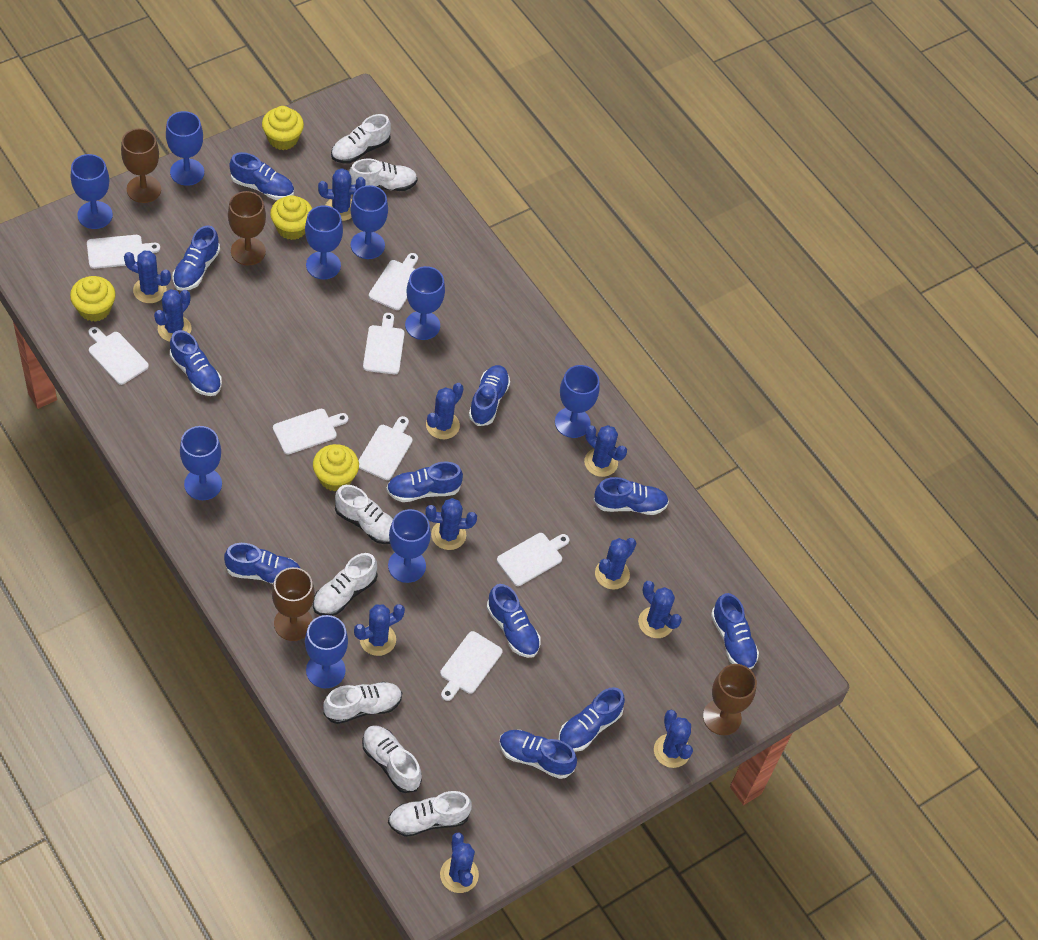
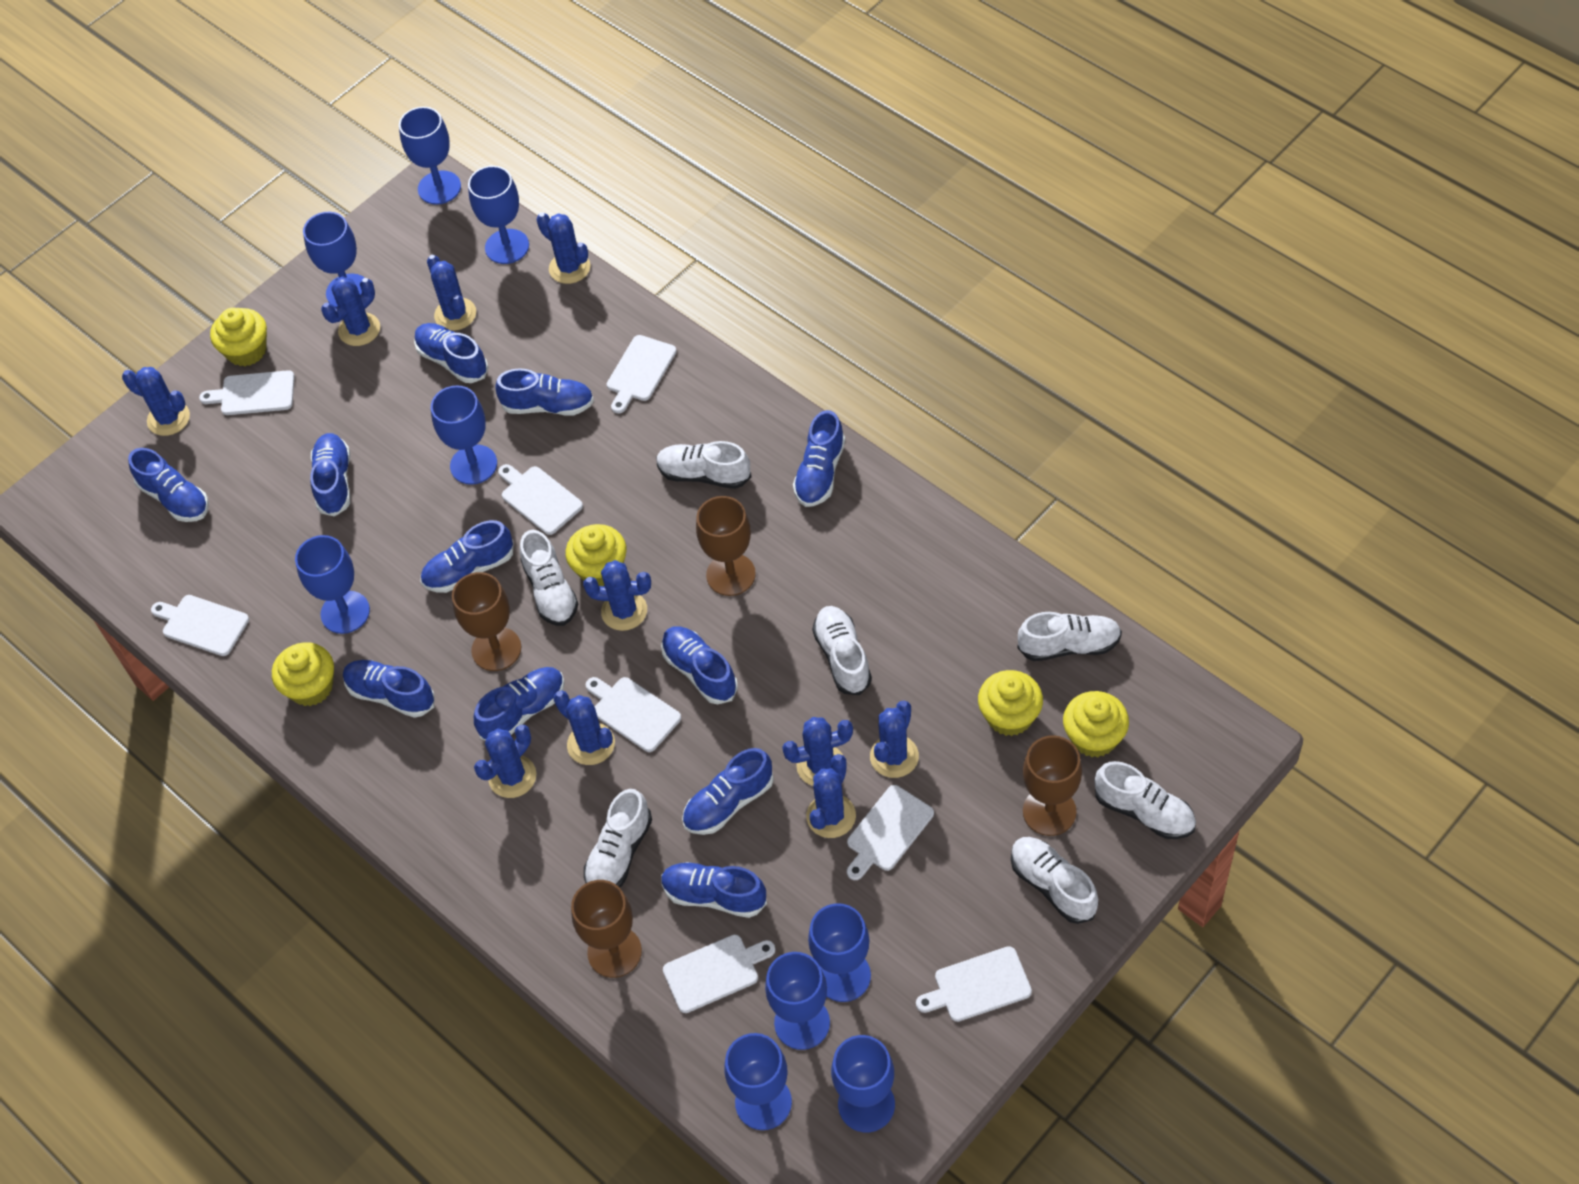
blue cactus: 11 -> 10
yellow cupcake: 4 -> 5

